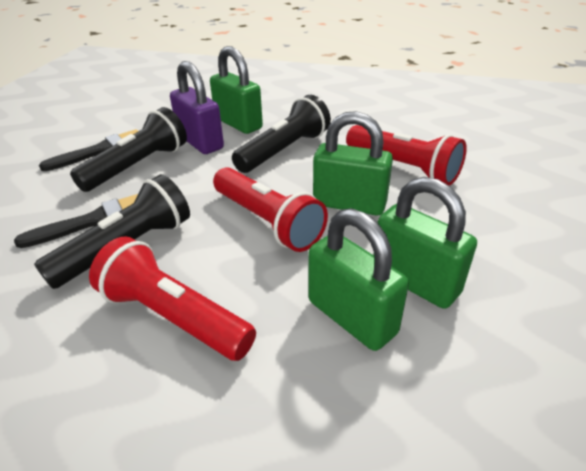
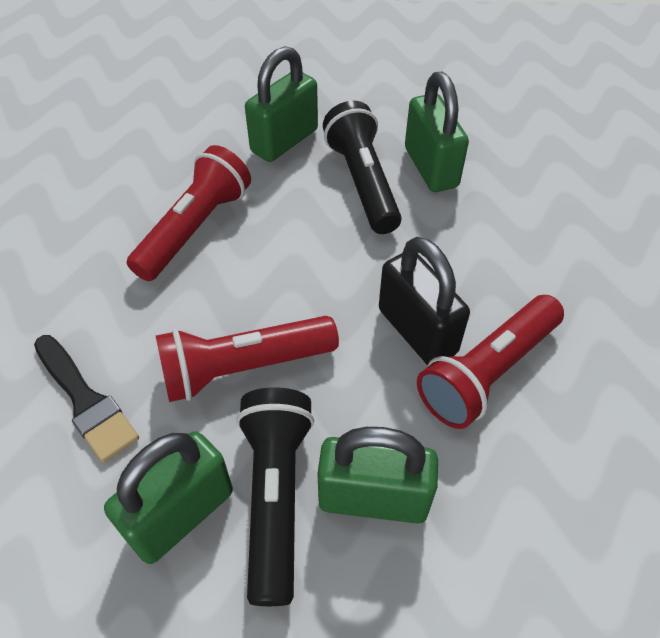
black brush: 2 -> 1
black flashlight: 3 -> 2
black padlock: 0 -> 1
purple padlock: 1 -> 0

